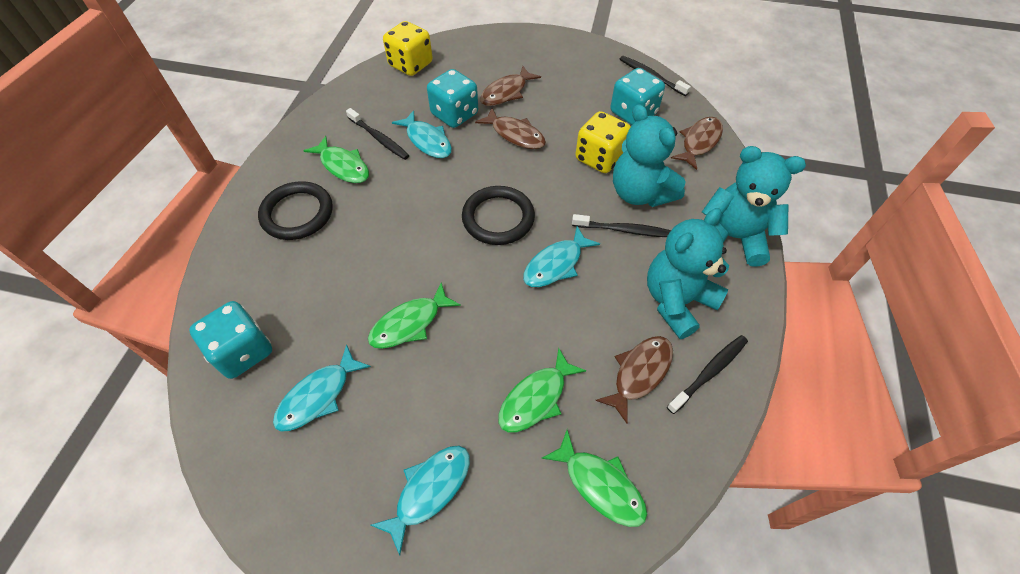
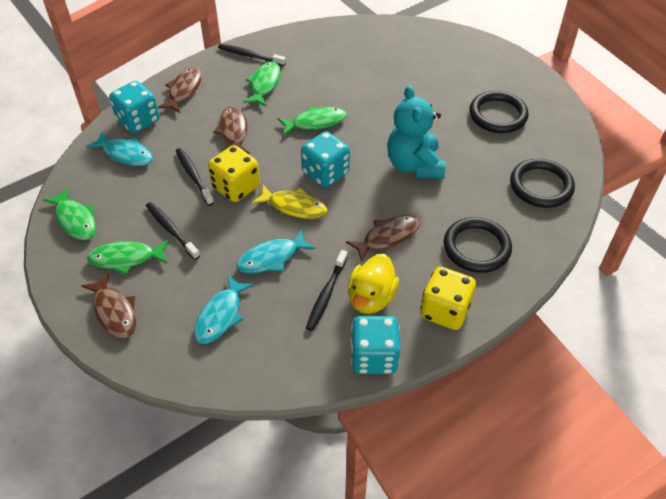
black ring: 2 -> 3
turquoise fish: 4 -> 3
turquoise teddy bear: 3 -> 1
yellow duck: 0 -> 1
yellow fish: 0 -> 1

